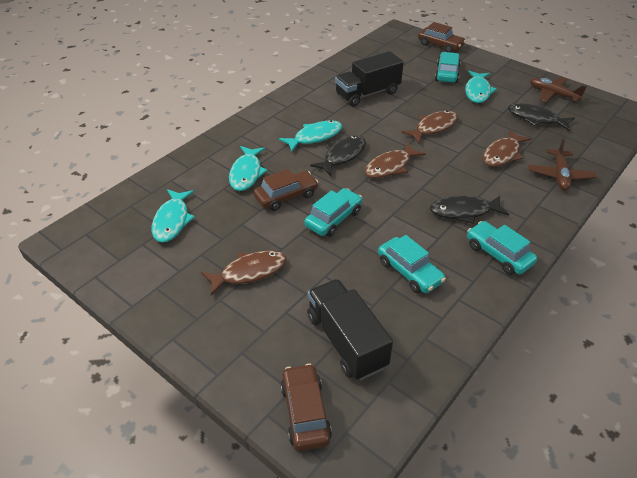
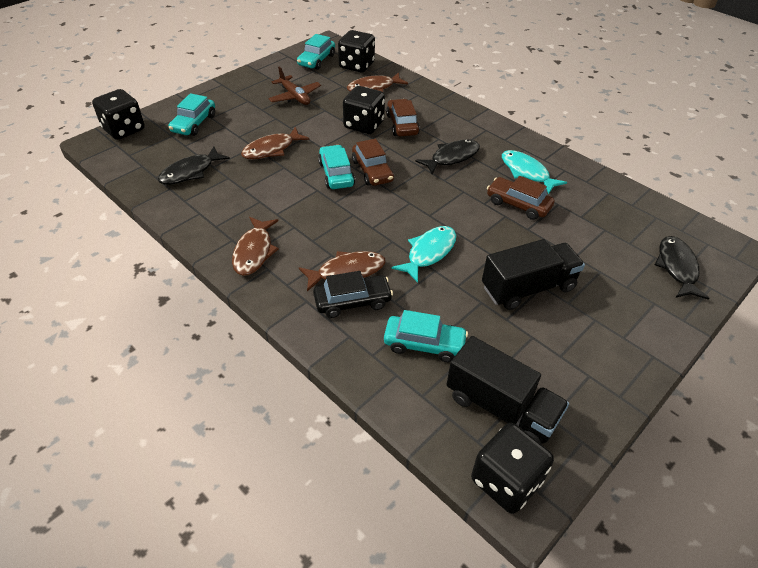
black car: 0 -> 1
black dice: 0 -> 4
brown plane: 2 -> 1
turquoise fish: 4 -> 2

